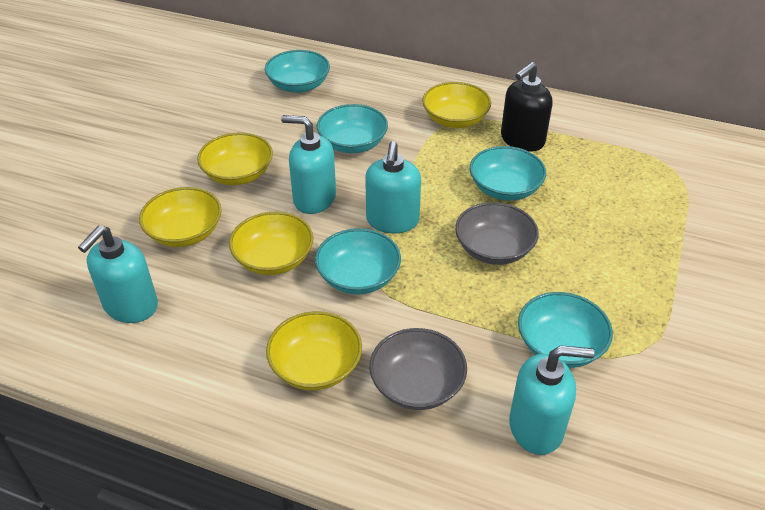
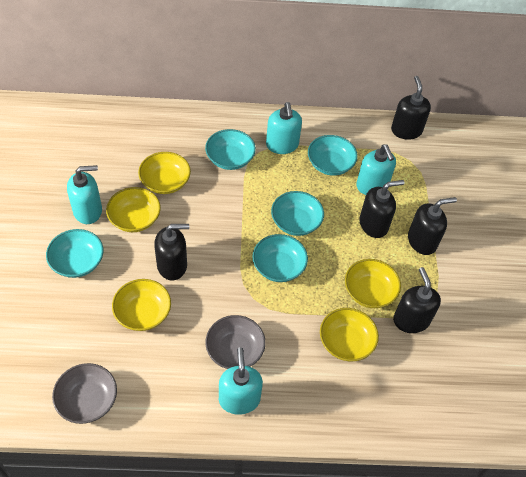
black soap dispenser: 1 -> 5

